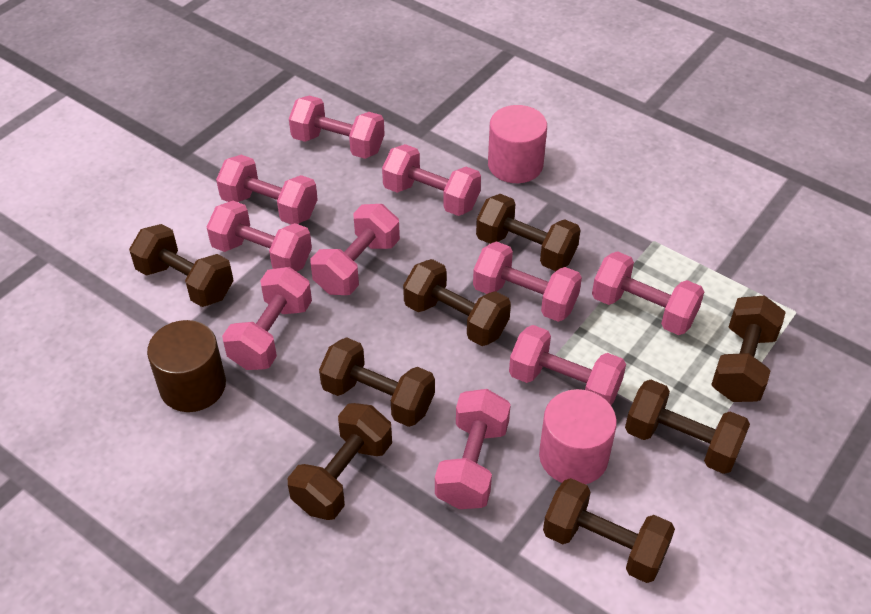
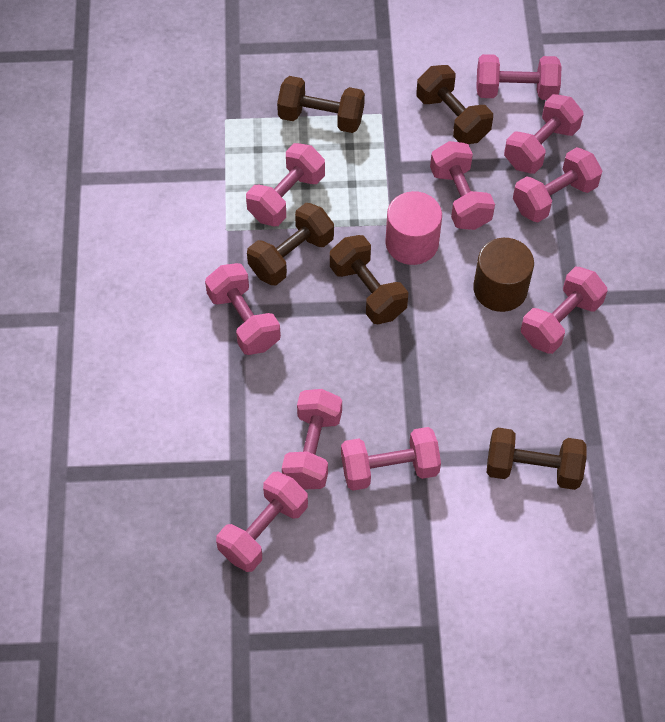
brown dumbbell: 8 -> 5
pink cylinder: 2 -> 1

